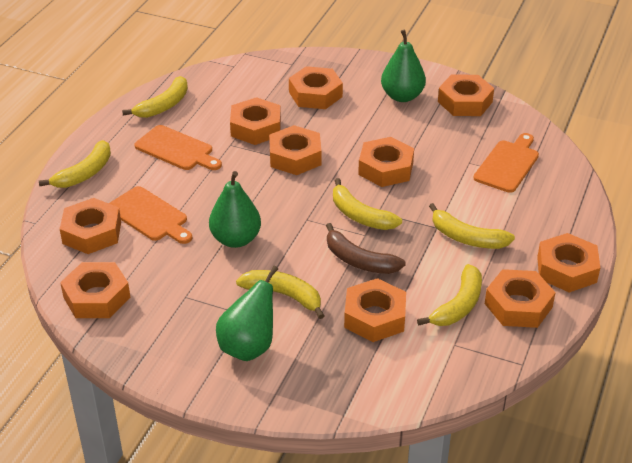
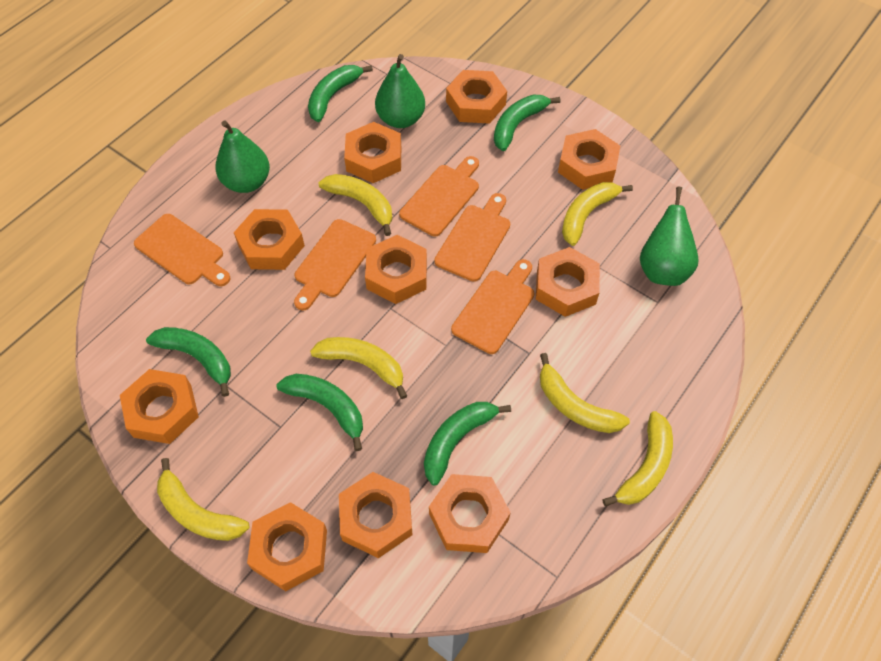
brown banana: 1 -> 0
green banana: 0 -> 5
orange cutting board: 3 -> 5

